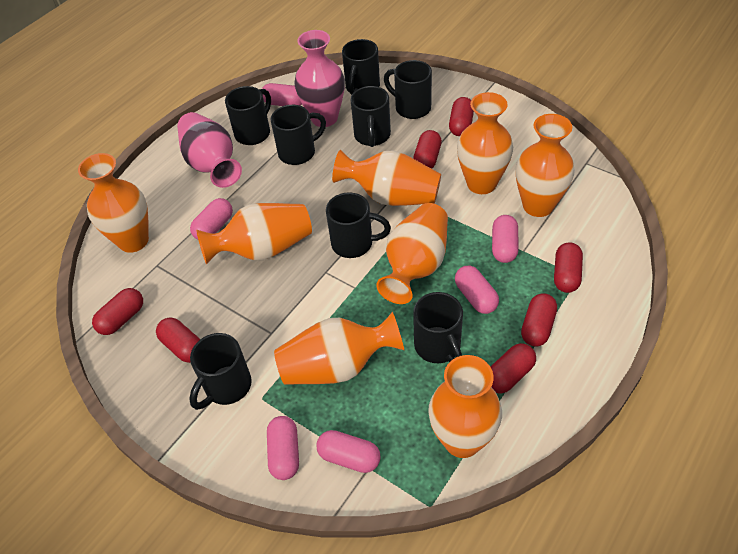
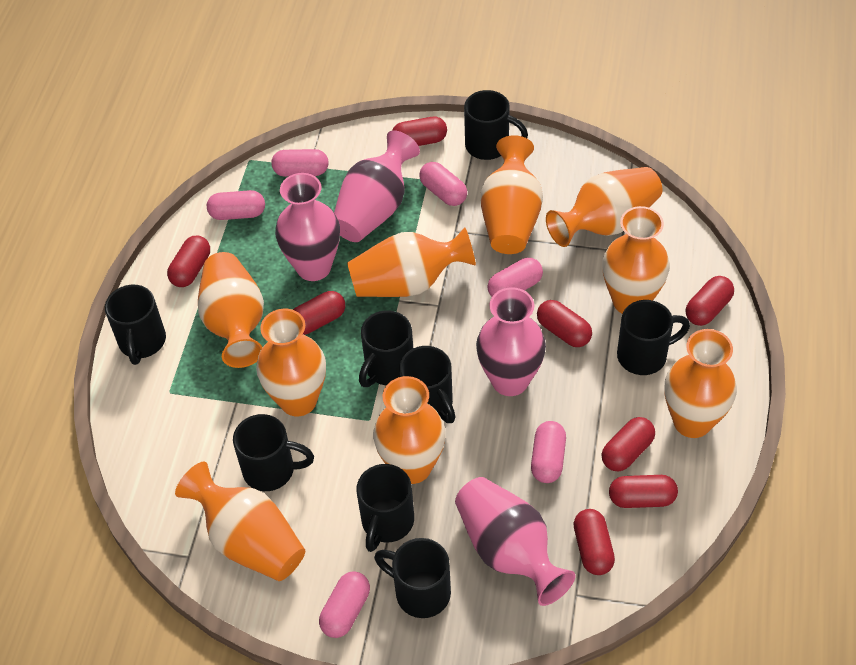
orange vase: 8 -> 9
pink vase: 2 -> 4
red capsule: 7 -> 8

